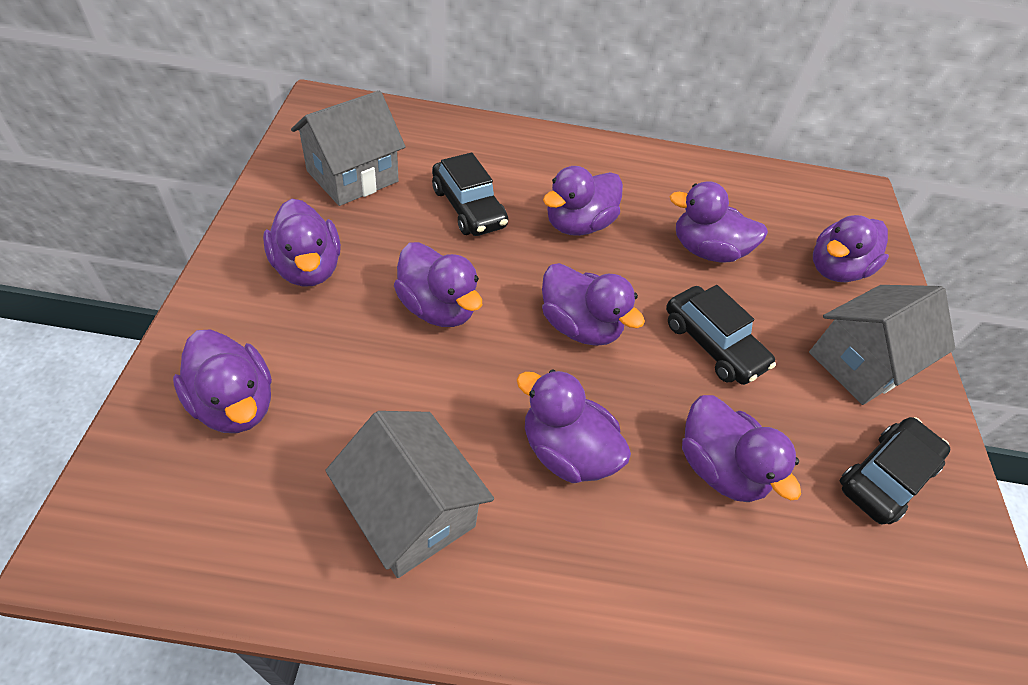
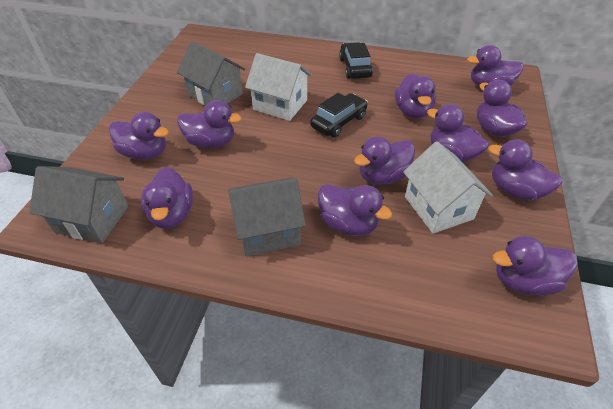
black car: 3 -> 2
purple duck: 9 -> 11
white house: 0 -> 2

